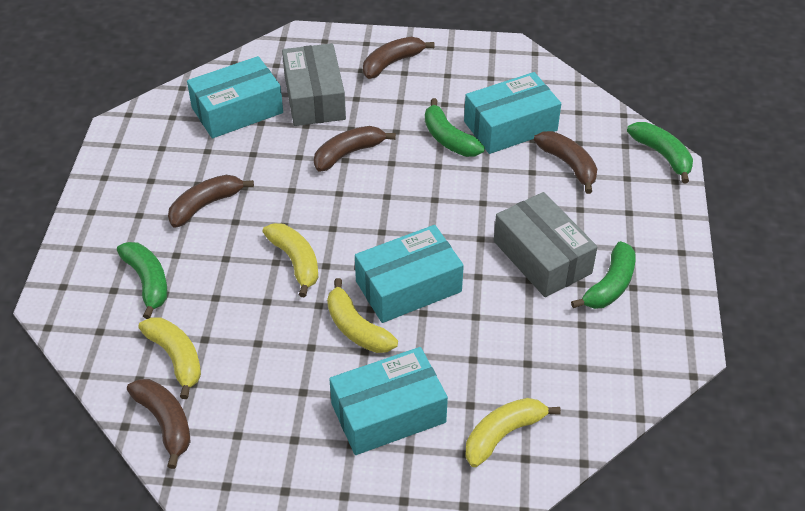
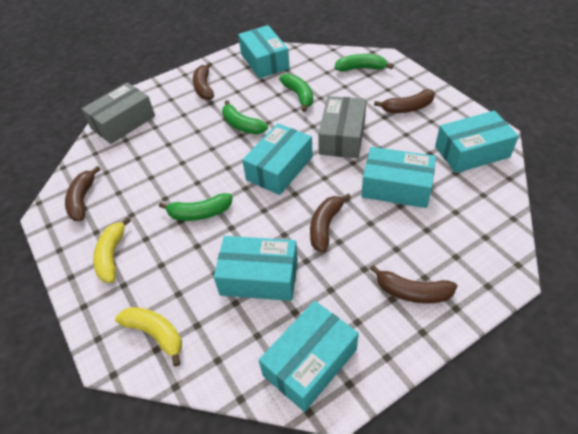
turquoise box: 4 -> 6
yellow banana: 4 -> 2

